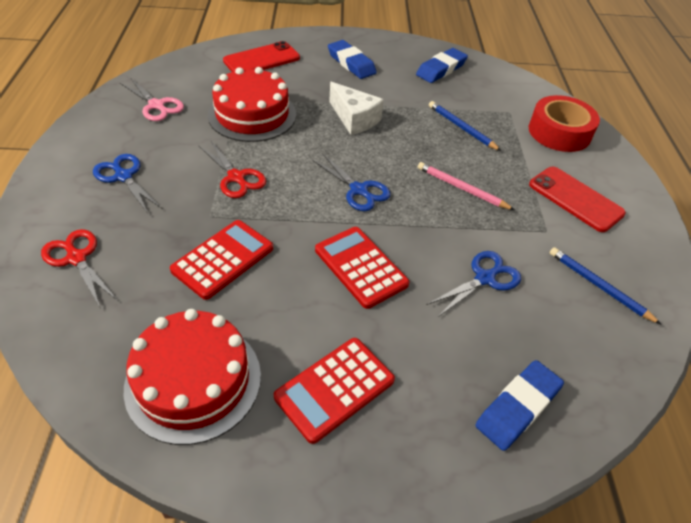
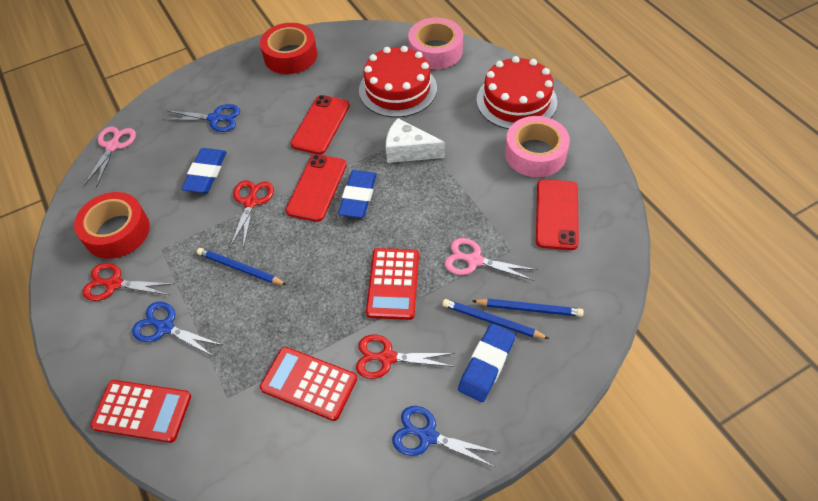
blue pencil: 2 -> 3
pink pencil: 1 -> 0
pink scissors: 1 -> 2
pink tape: 0 -> 2
red phone: 2 -> 3
red scissors: 2 -> 3
red tape: 1 -> 2

